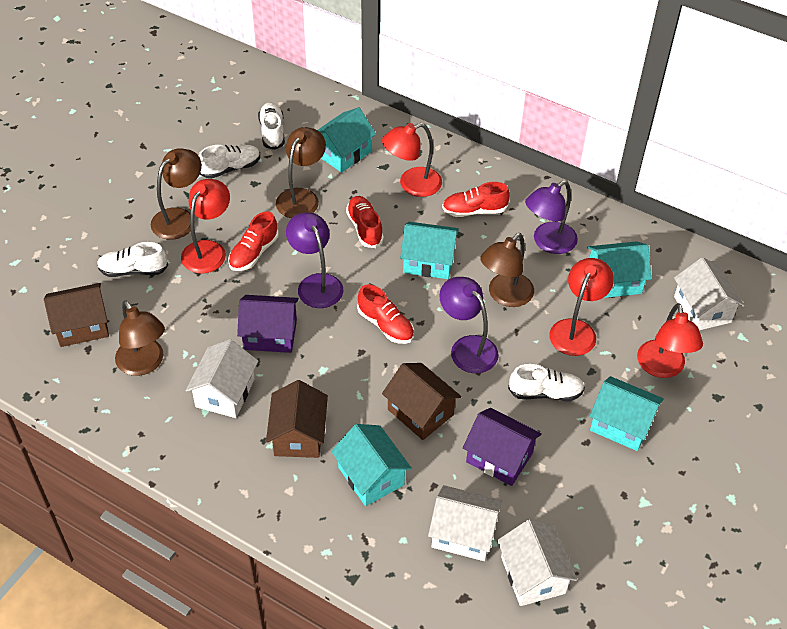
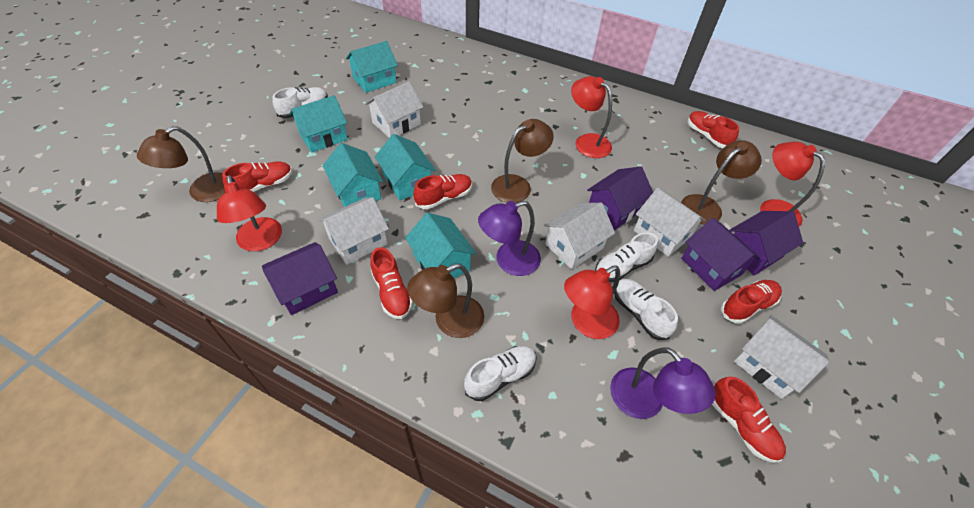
brown house: 3 -> 0
purple house: 2 -> 4
purple lamp: 3 -> 2
red shoe: 4 -> 6
white house: 4 -> 5

